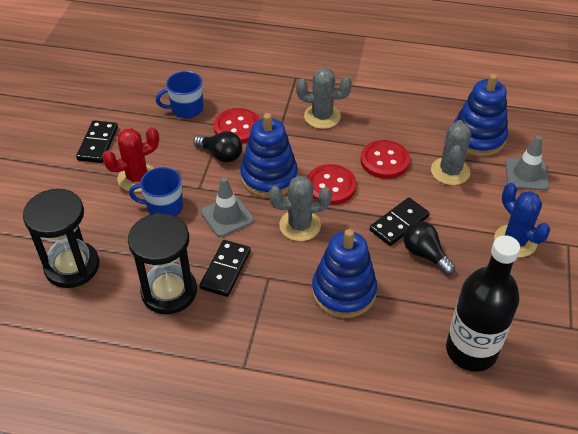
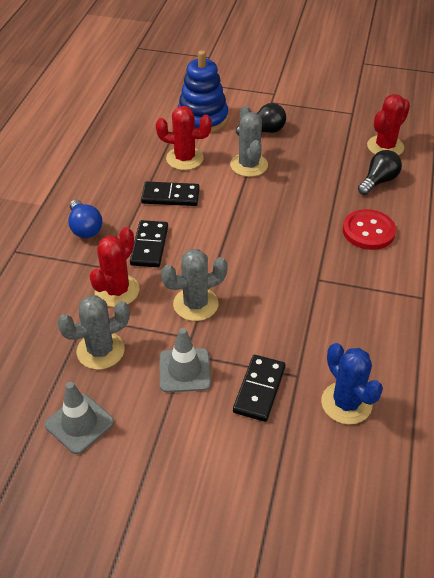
black bottle: 1 -> 0
black hourglass: 2 -> 0
blue light bulb: 0 -> 1
blue mug: 2 -> 0
blue stacking toy: 3 -> 1
red button: 3 -> 1
red cactus: 1 -> 3

